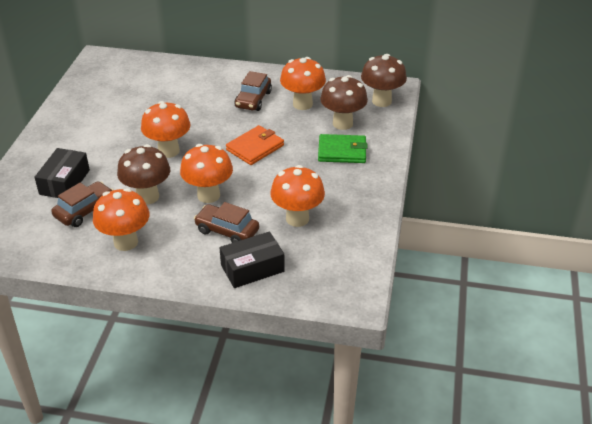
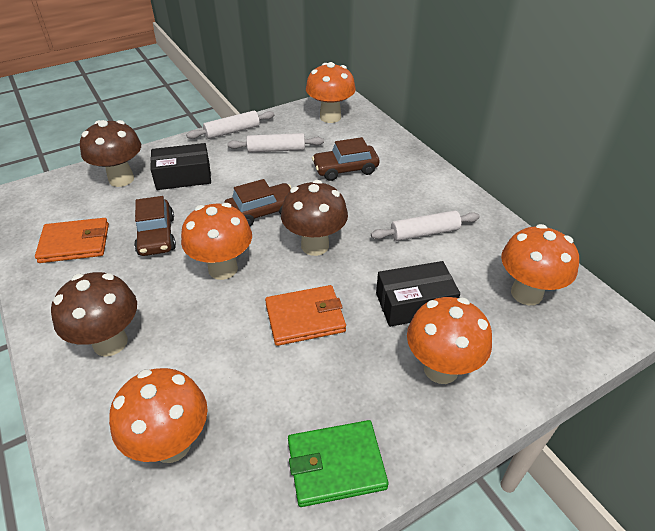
orange wallet: 1 -> 2
white rolling pin: 0 -> 3

